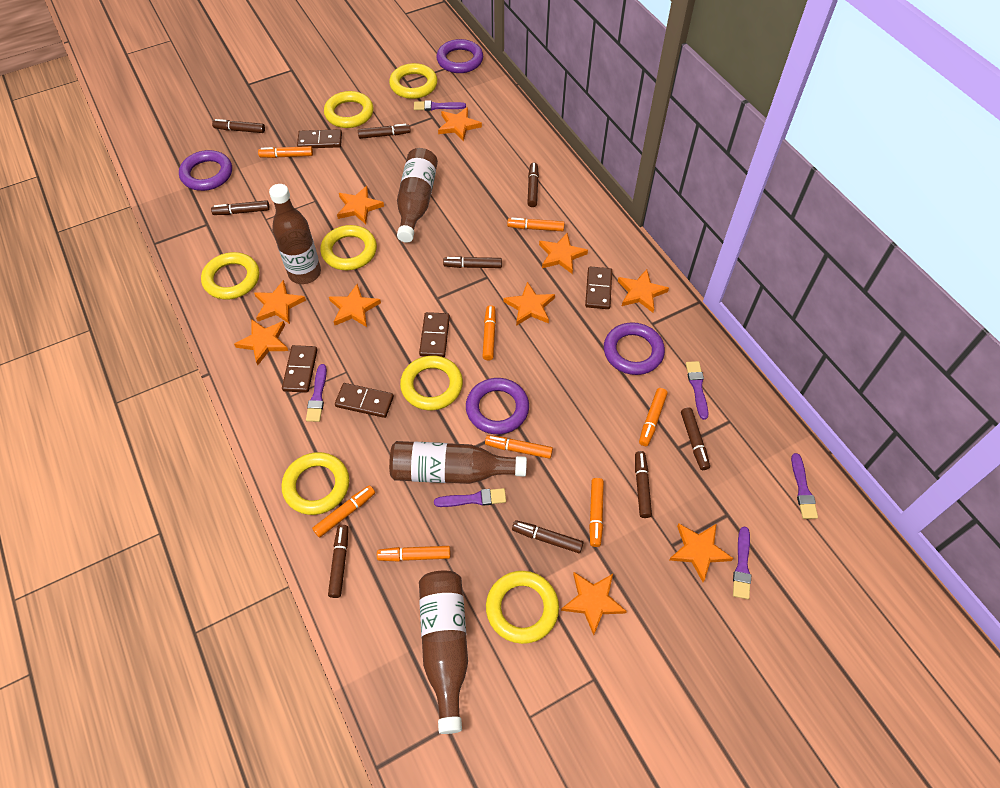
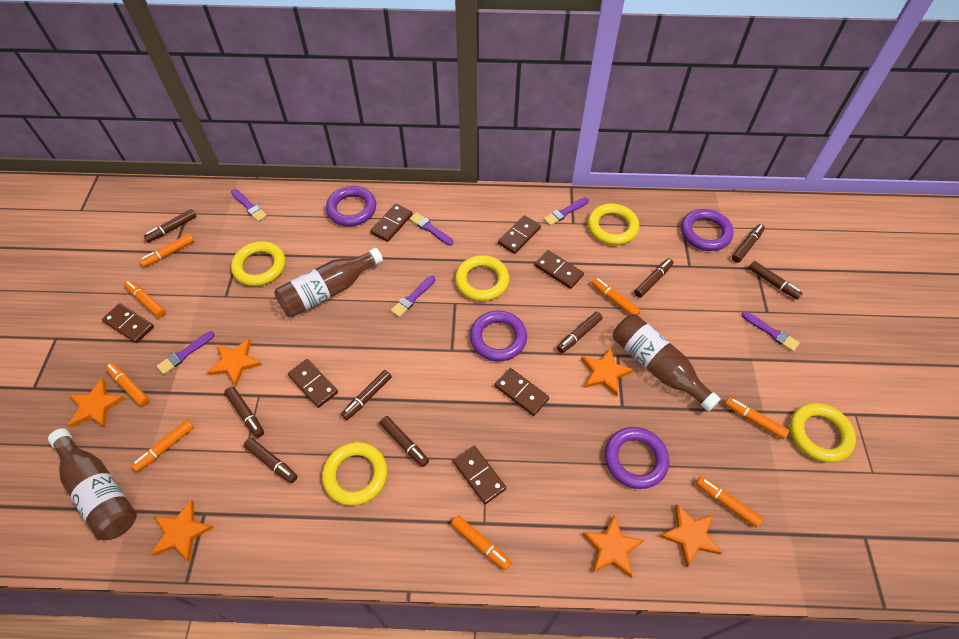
brown bottle: 4 -> 3
brown domino: 5 -> 7
orange star: 10 -> 6
yellow ring: 7 -> 5

